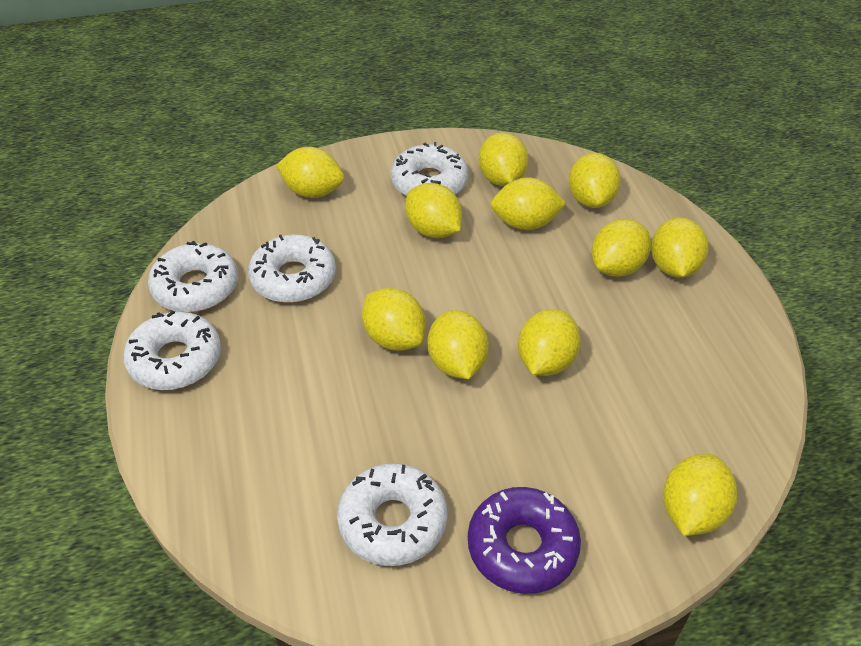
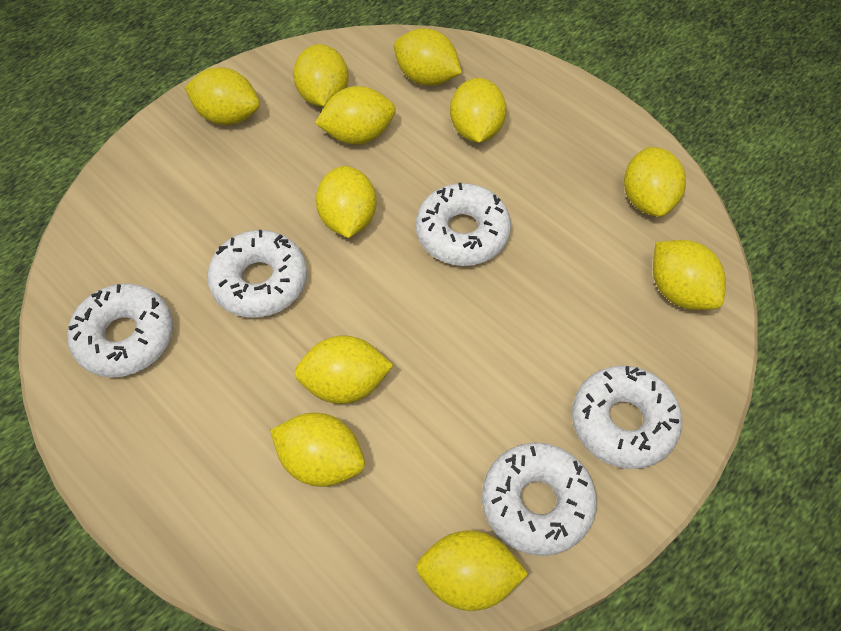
purple donut: 1 -> 0

